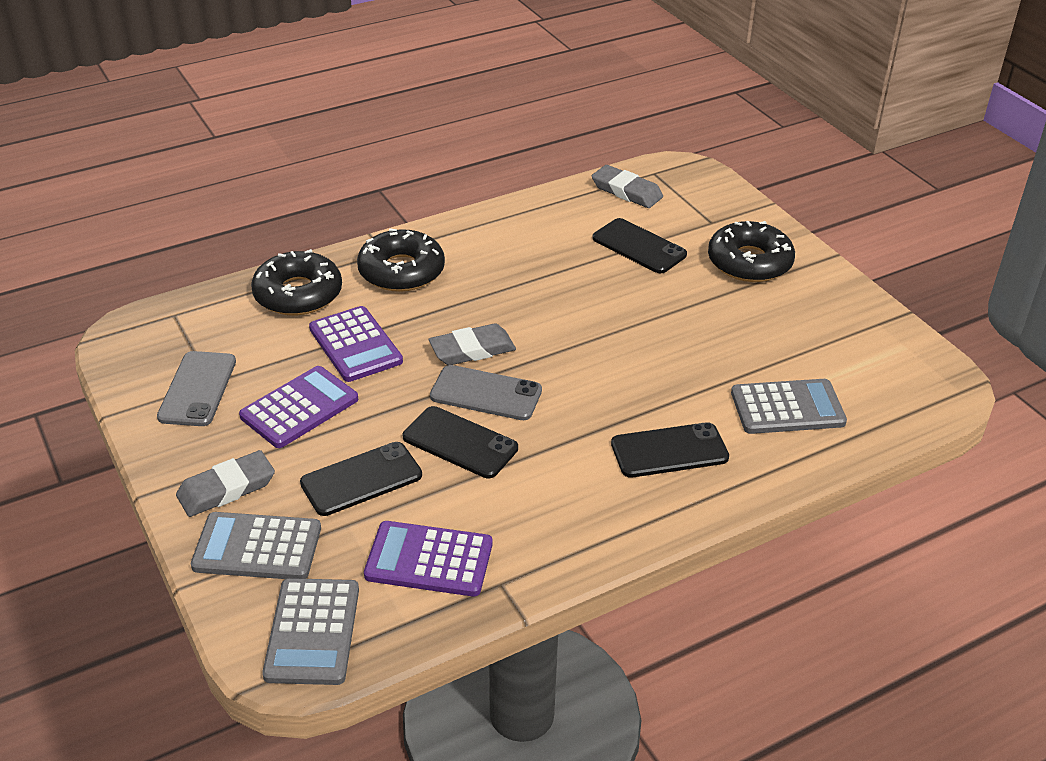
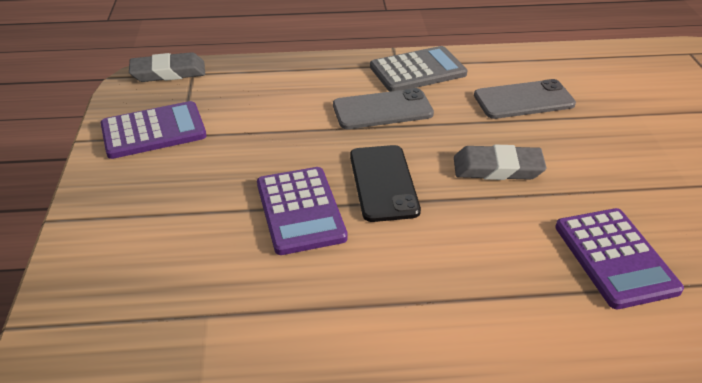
black donut: 3 -> 0
black phone: 4 -> 1
grey calculator: 3 -> 1
grey eraser: 3 -> 2

